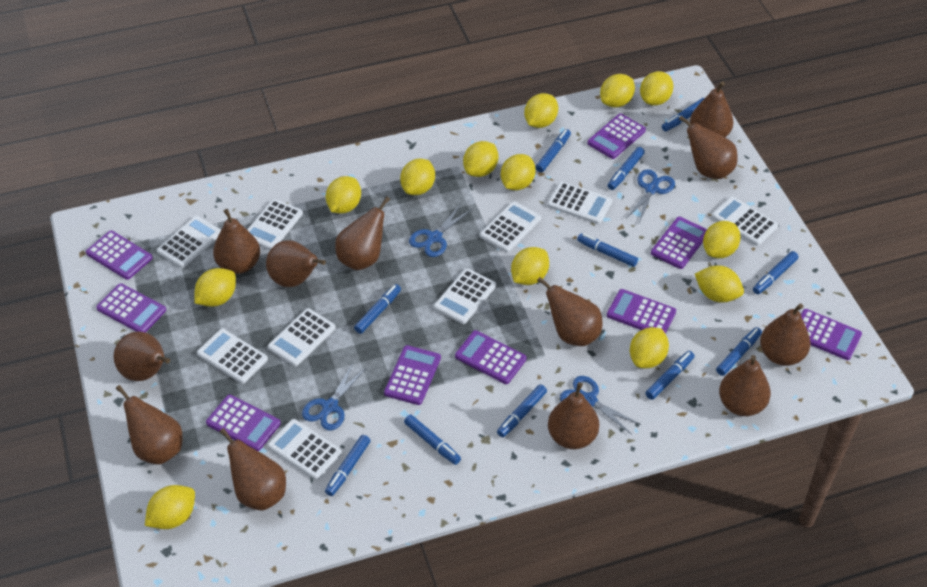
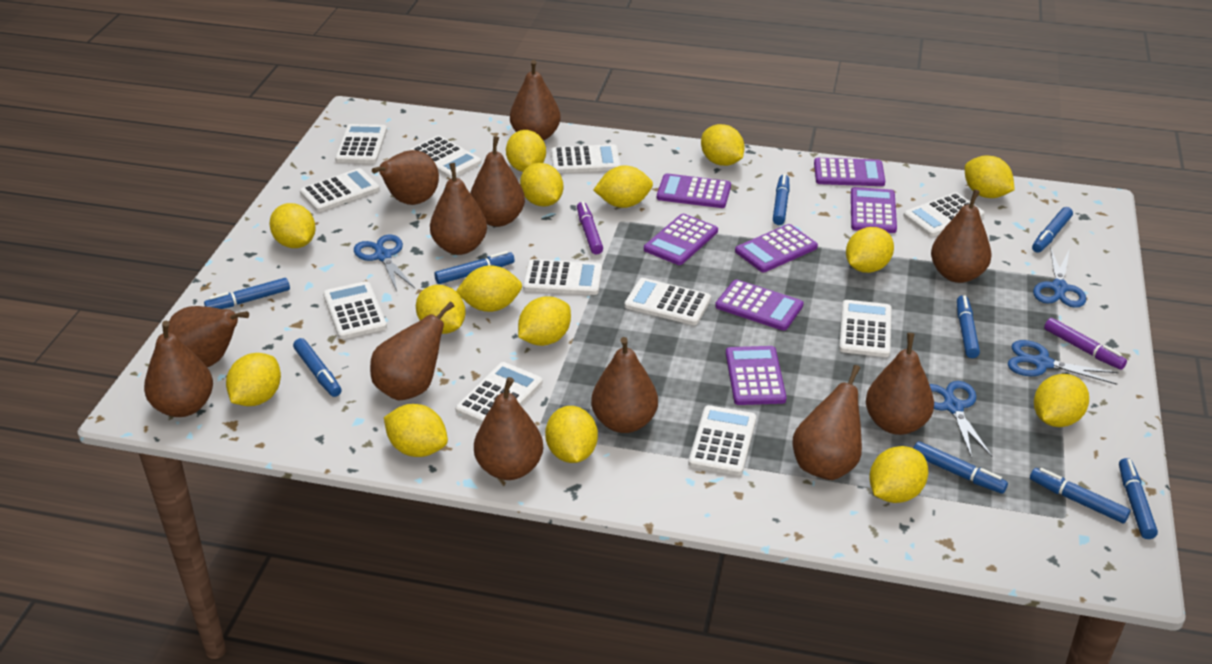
blue marker: 11 -> 9
purple calculator: 9 -> 7
purple marker: 0 -> 2
white calculator: 9 -> 11
yellow lemon: 13 -> 15

